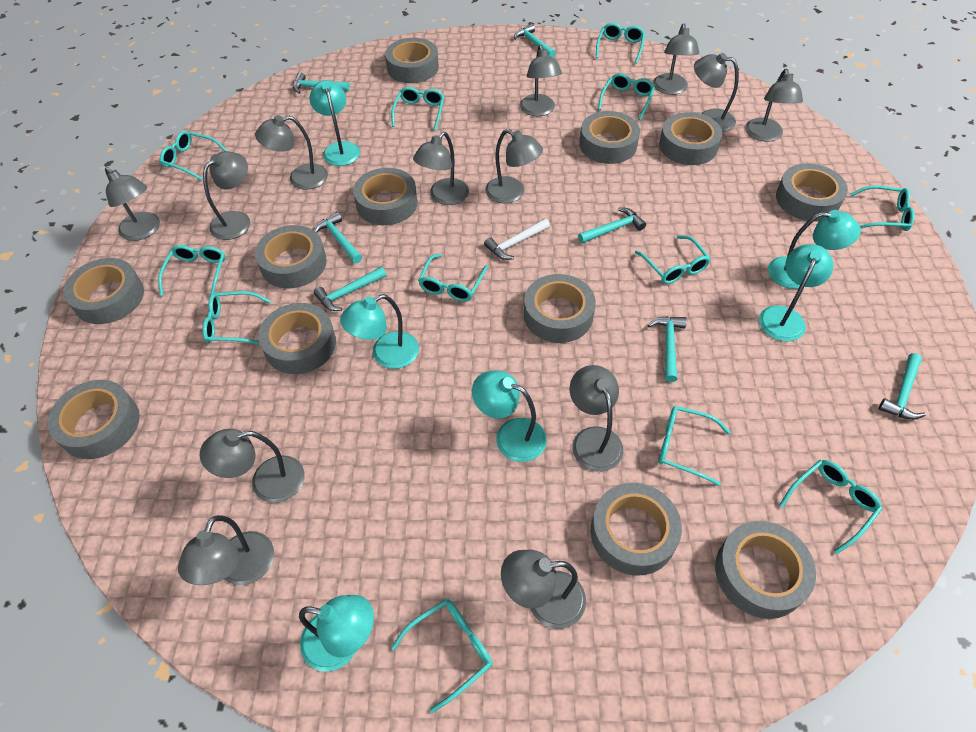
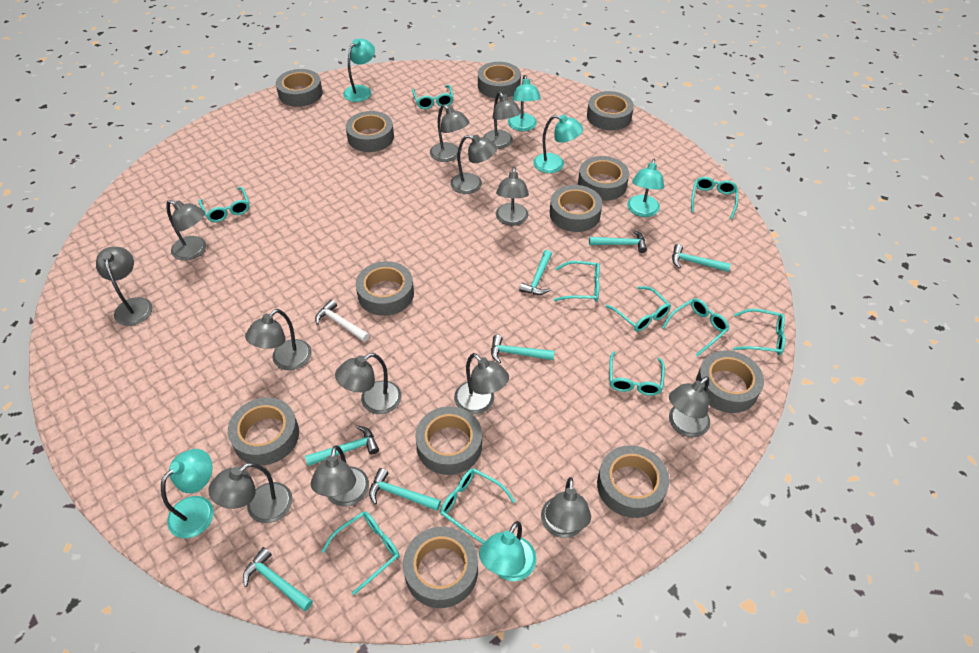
turquoise glasses: 12 -> 10

